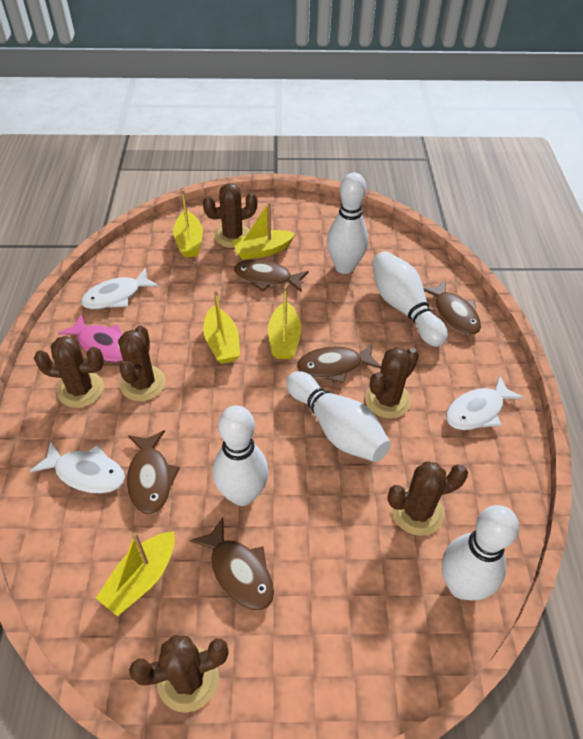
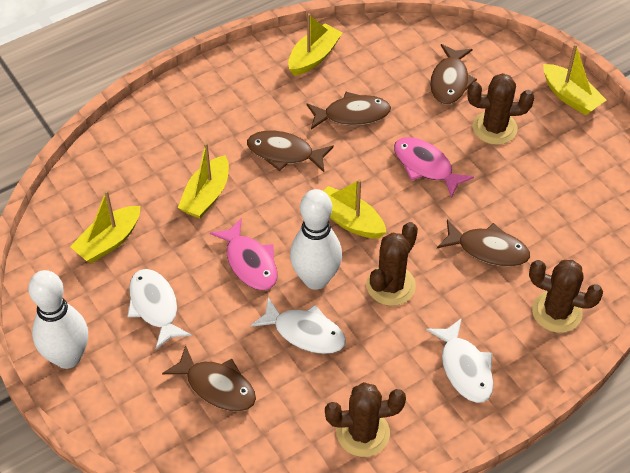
brown cactus: 6 -> 4
pink fish: 1 -> 2
white bowling pin: 5 -> 2

